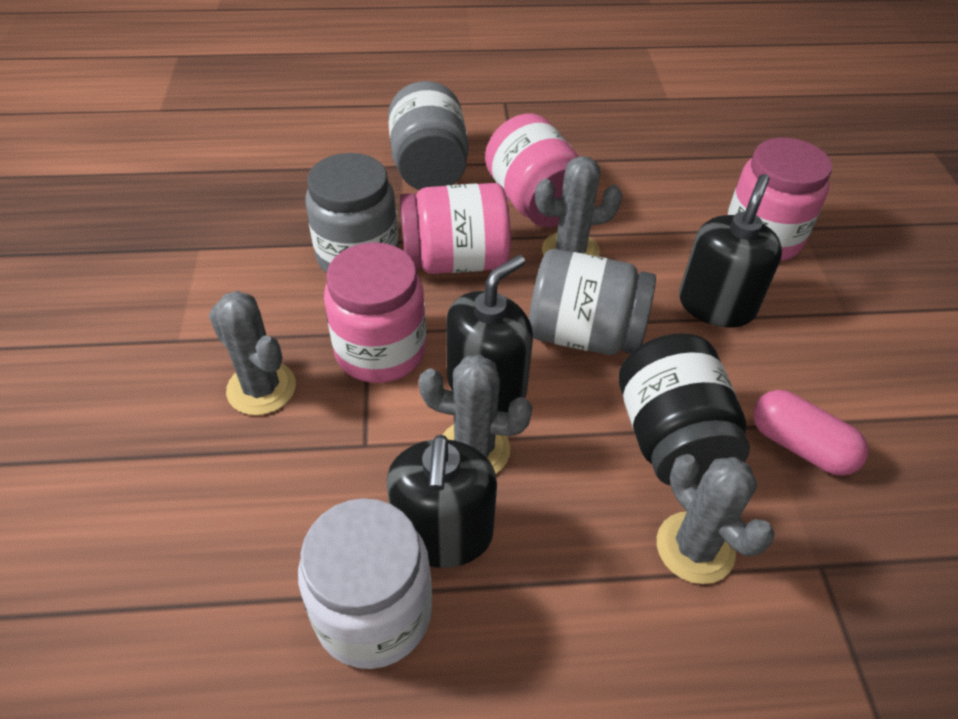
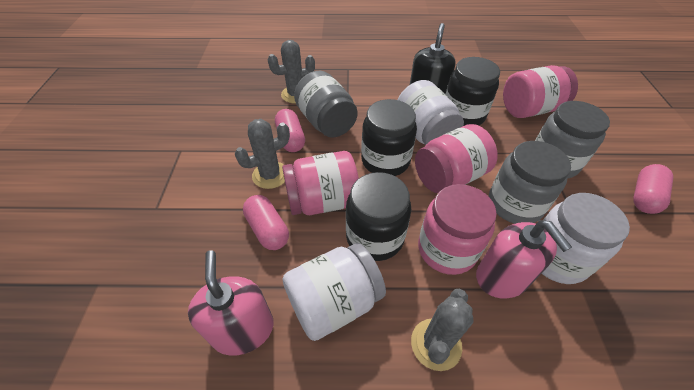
black jar: 1 -> 3
black soap dispenser: 3 -> 1
grey cactus: 4 -> 3
pink capsule: 1 -> 3
pink soap dispenser: 0 -> 2
white jar: 1 -> 3

